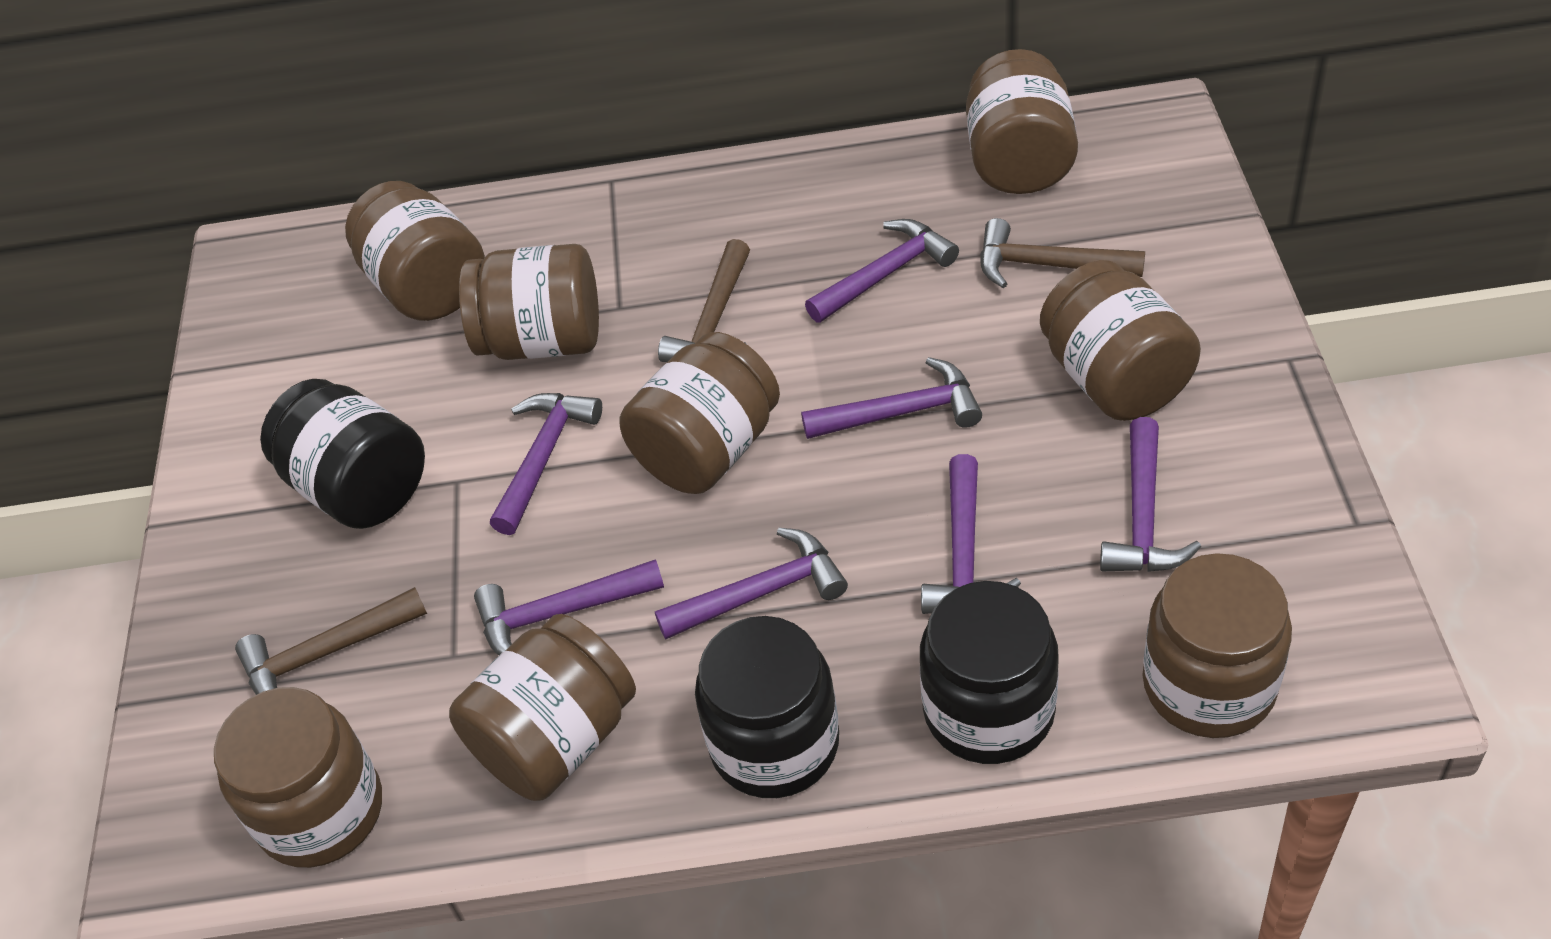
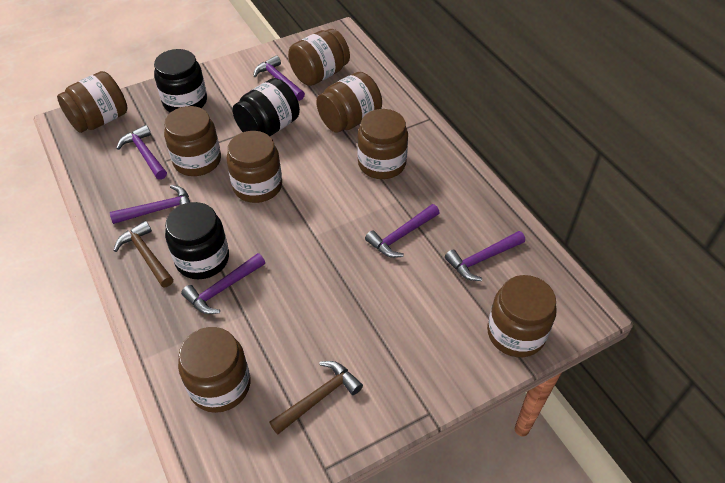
brown hammer: 3 -> 2
purple hammer: 7 -> 6

